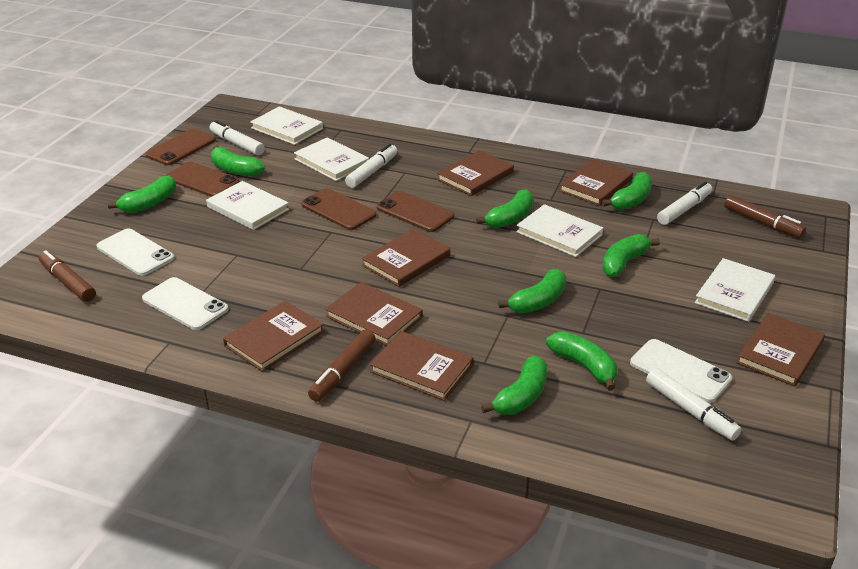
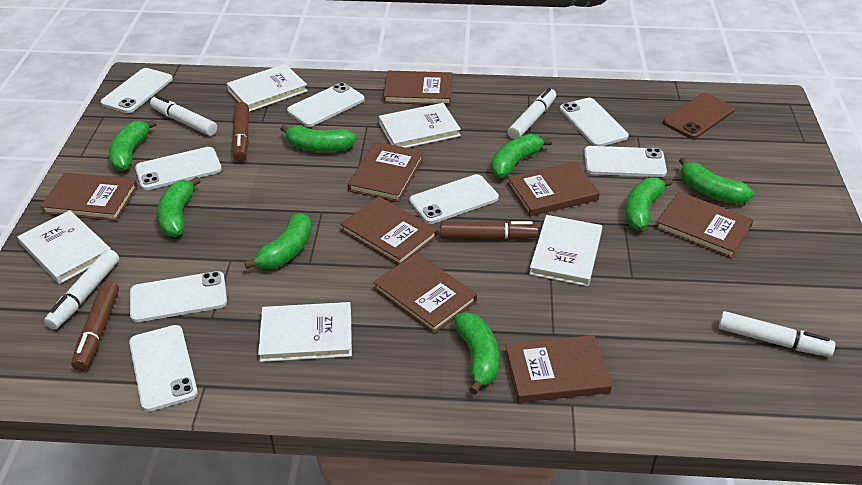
brown book: 7 -> 8
brown phone: 4 -> 1
white phone: 3 -> 8

